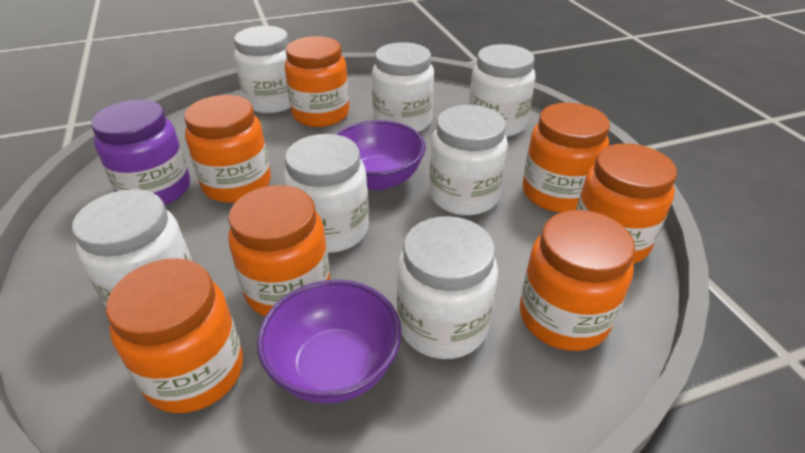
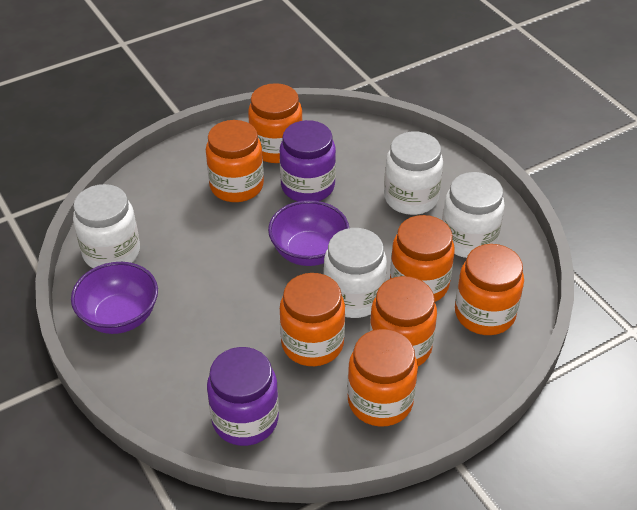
purple jar: 1 -> 2
white jar: 7 -> 4

